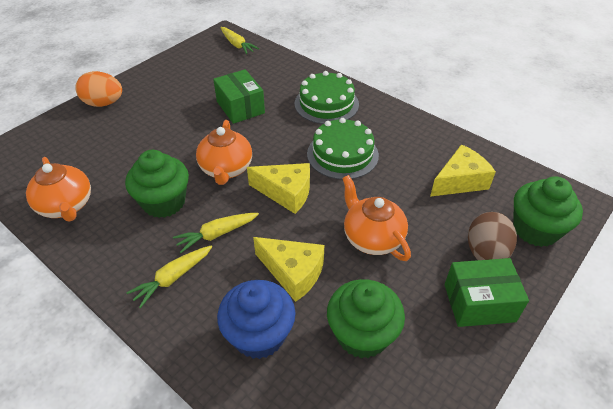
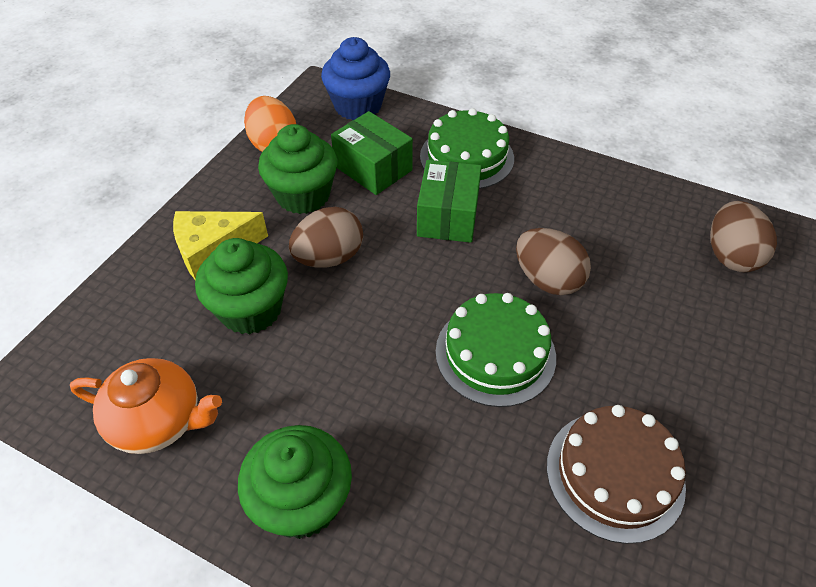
brown cake: 0 -> 1
brown egg: 1 -> 3
orange teapot: 3 -> 1
yellow carrot: 3 -> 0
yellow cheese: 3 -> 1

